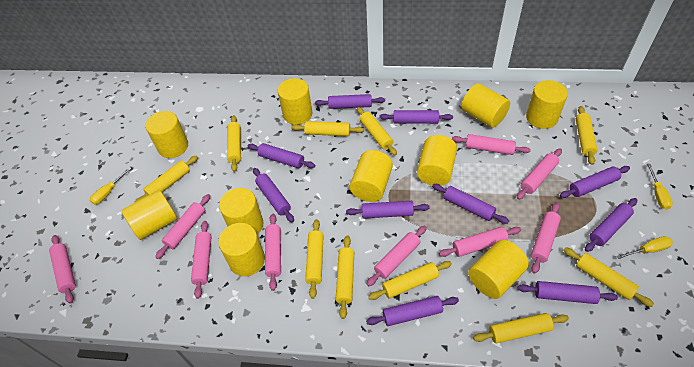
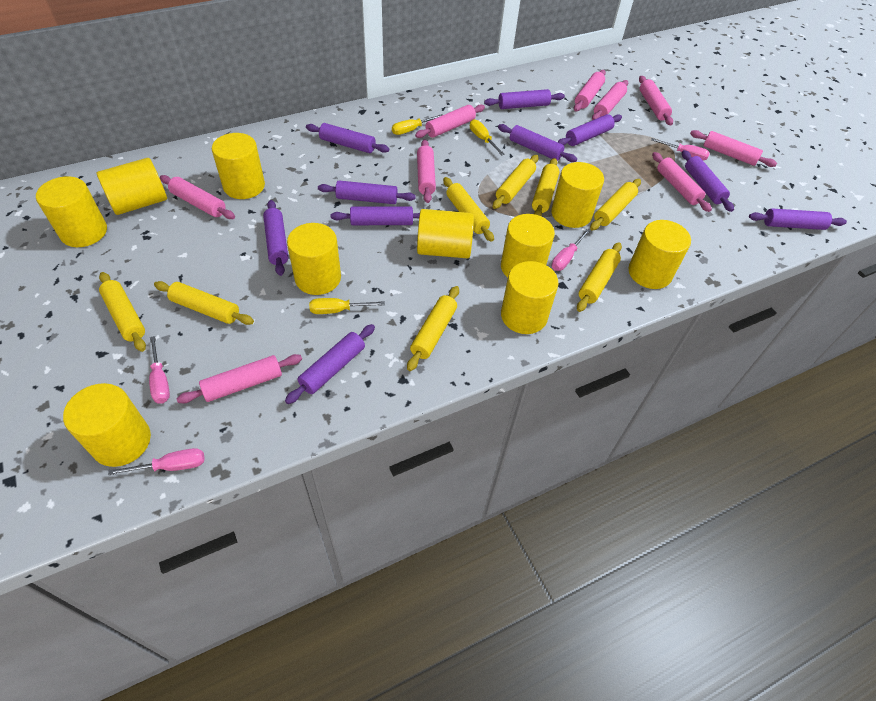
pink screwdriver: 0 -> 4
yellow rolling pin: 10 -> 8

